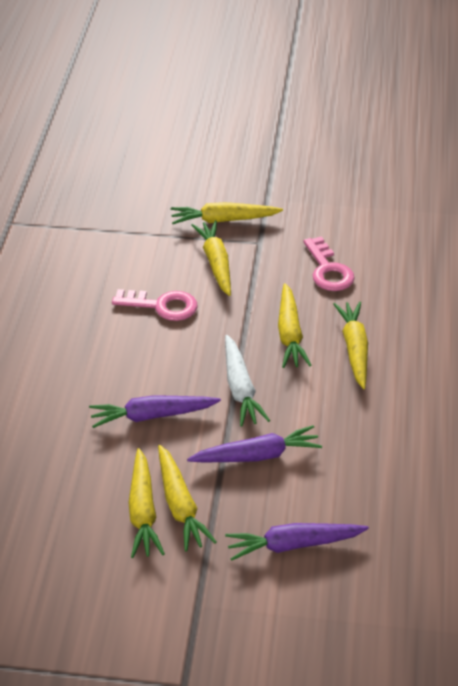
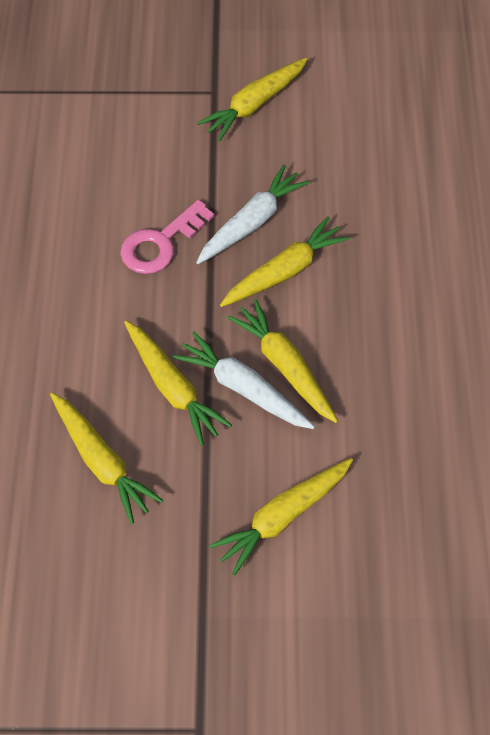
pink key: 2 -> 1
purple carrot: 3 -> 0
white carrot: 1 -> 2

